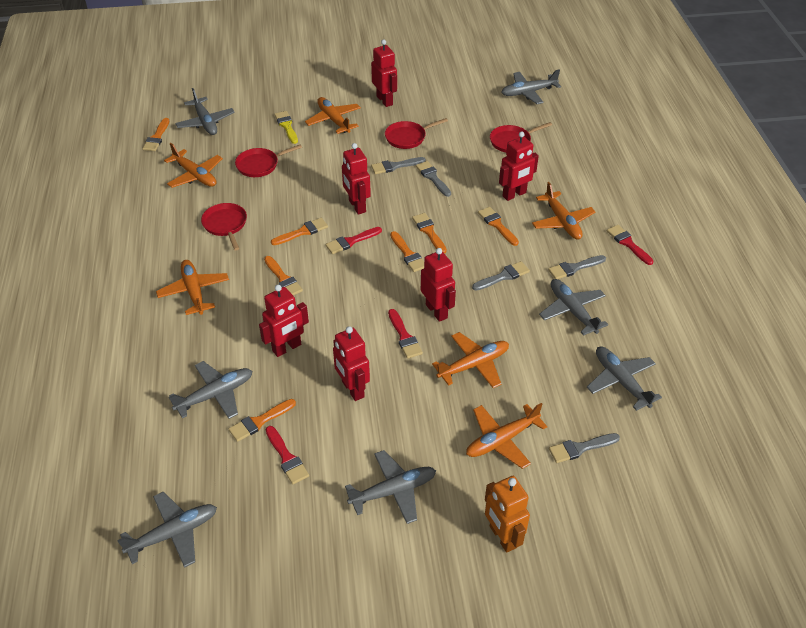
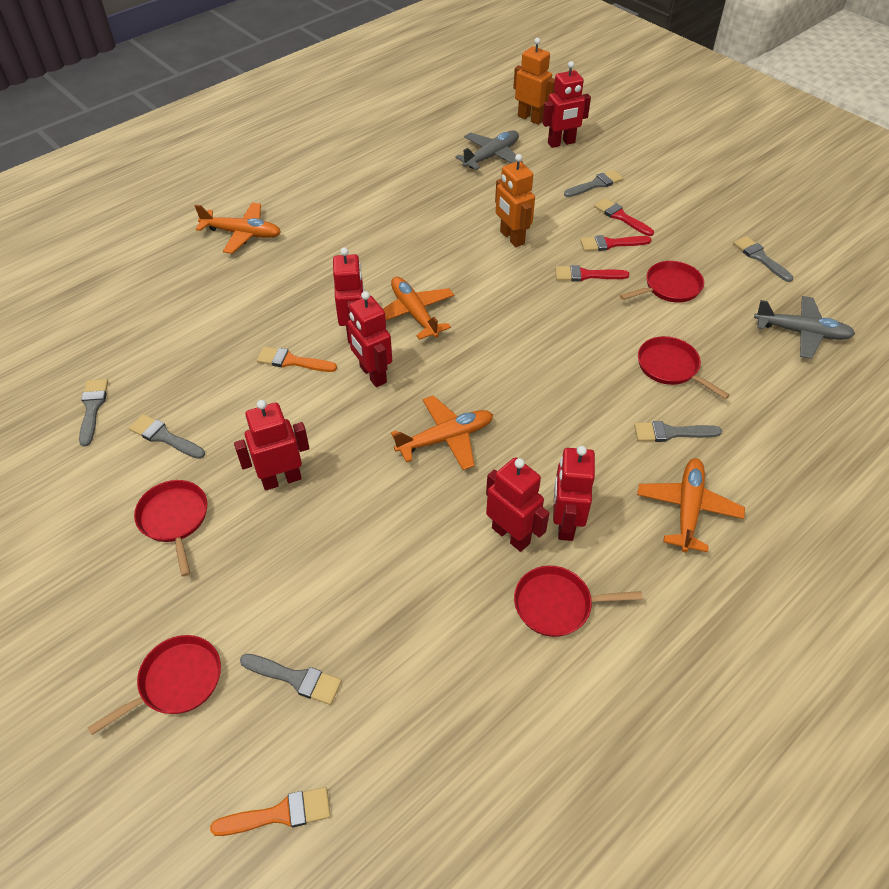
grey brush: 5 -> 6
grey plane: 7 -> 2
orange brush: 7 -> 2
orange plane: 6 -> 4
orange robot: 1 -> 2
red brush: 4 -> 3
red pan: 4 -> 5
yellow brush: 1 -> 0

